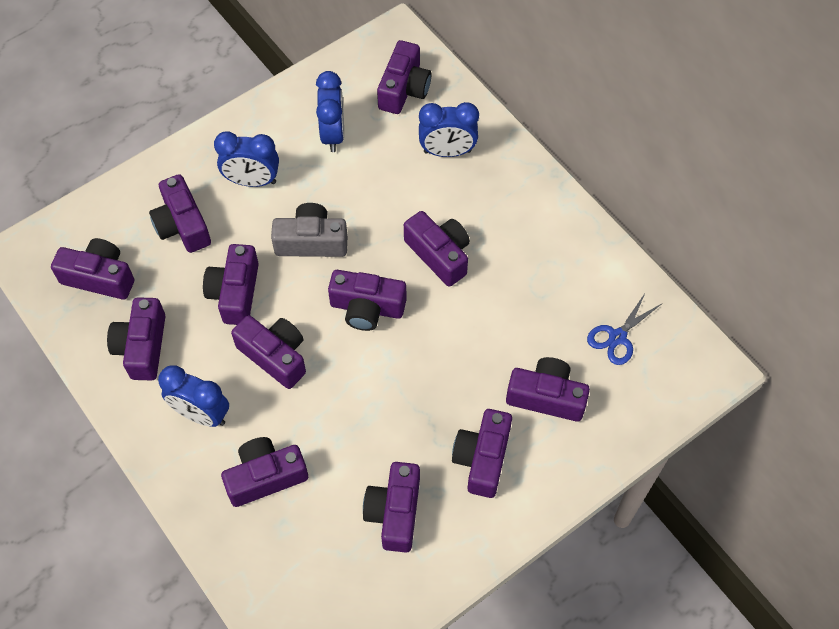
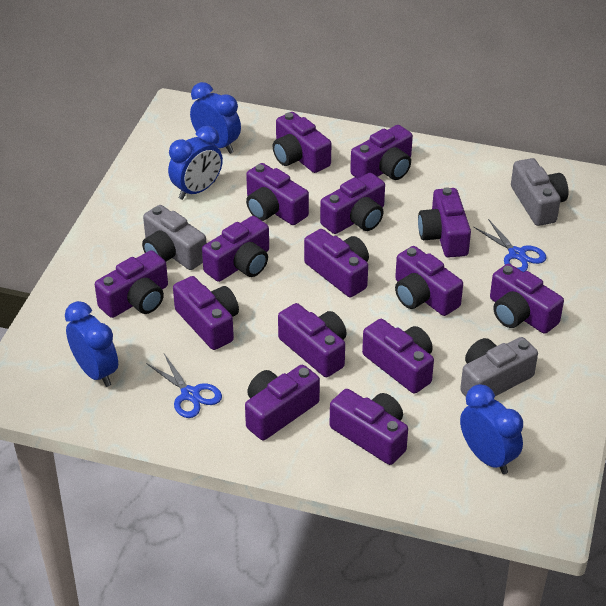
blue scissors: 1 -> 2
grey camera: 1 -> 3
purple camera: 12 -> 15

